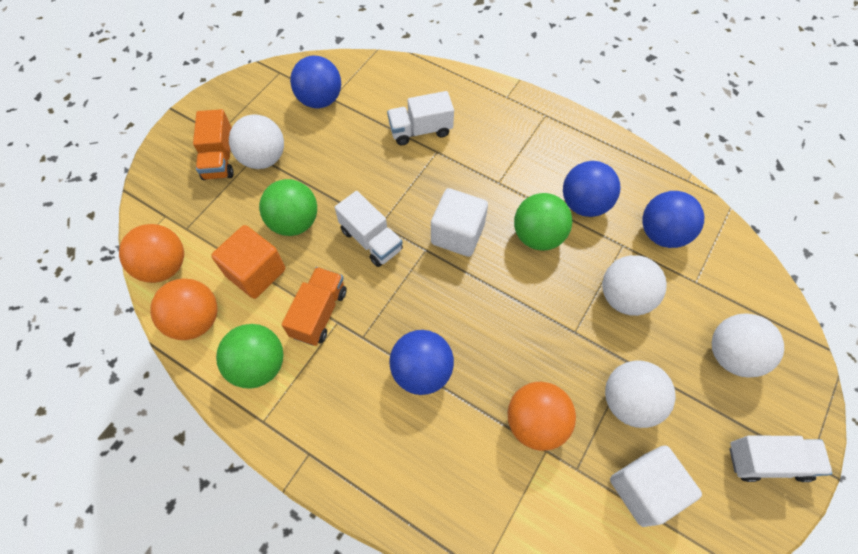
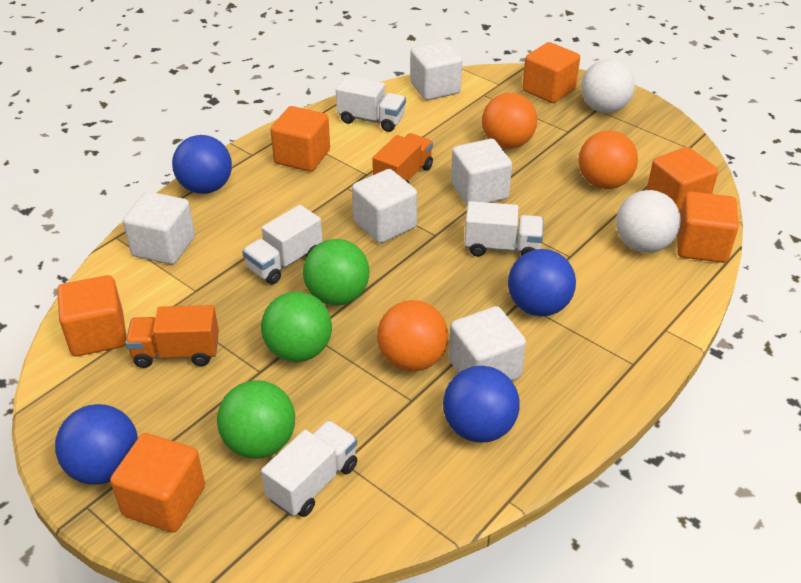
orange cube: 1 -> 6
white ball: 4 -> 2
white cube: 2 -> 5
white truck: 3 -> 4

